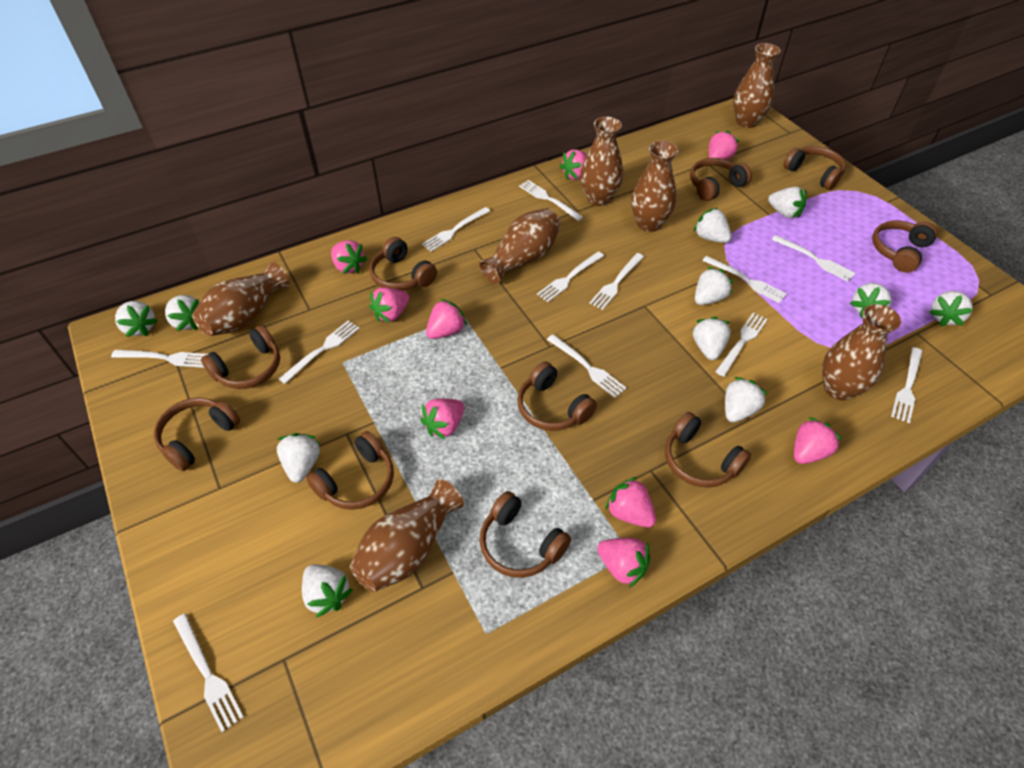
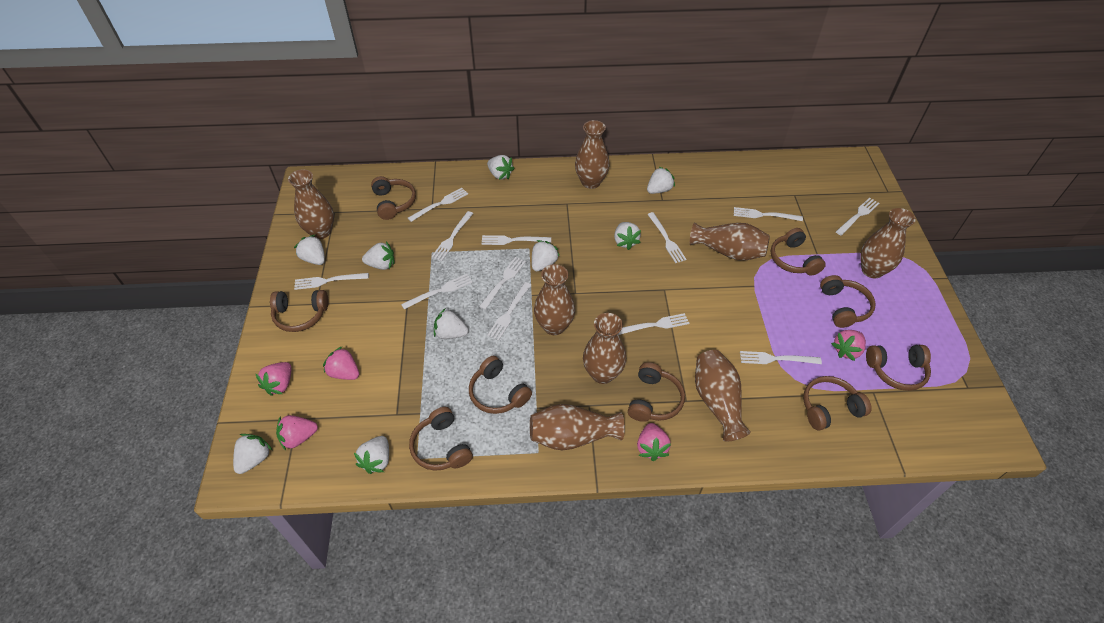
brown headphones: 10 -> 9
brown vase: 7 -> 8
pink strawberry: 9 -> 5
white strawberry: 11 -> 9

